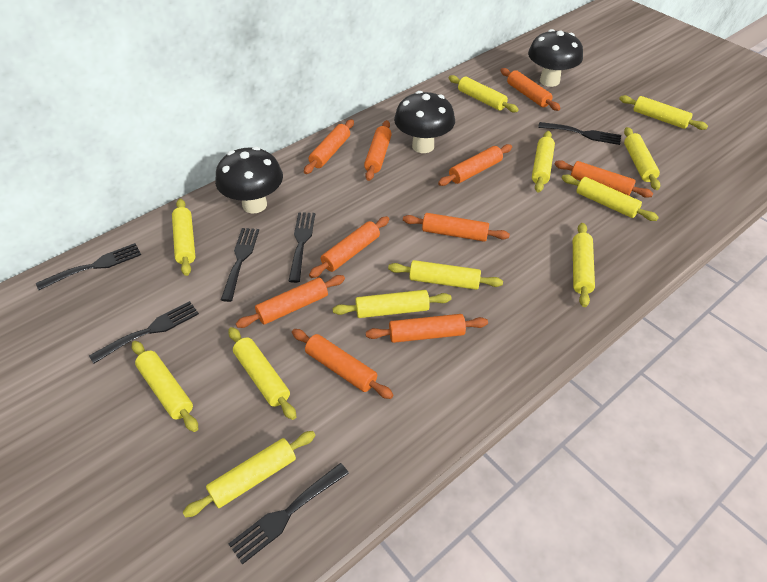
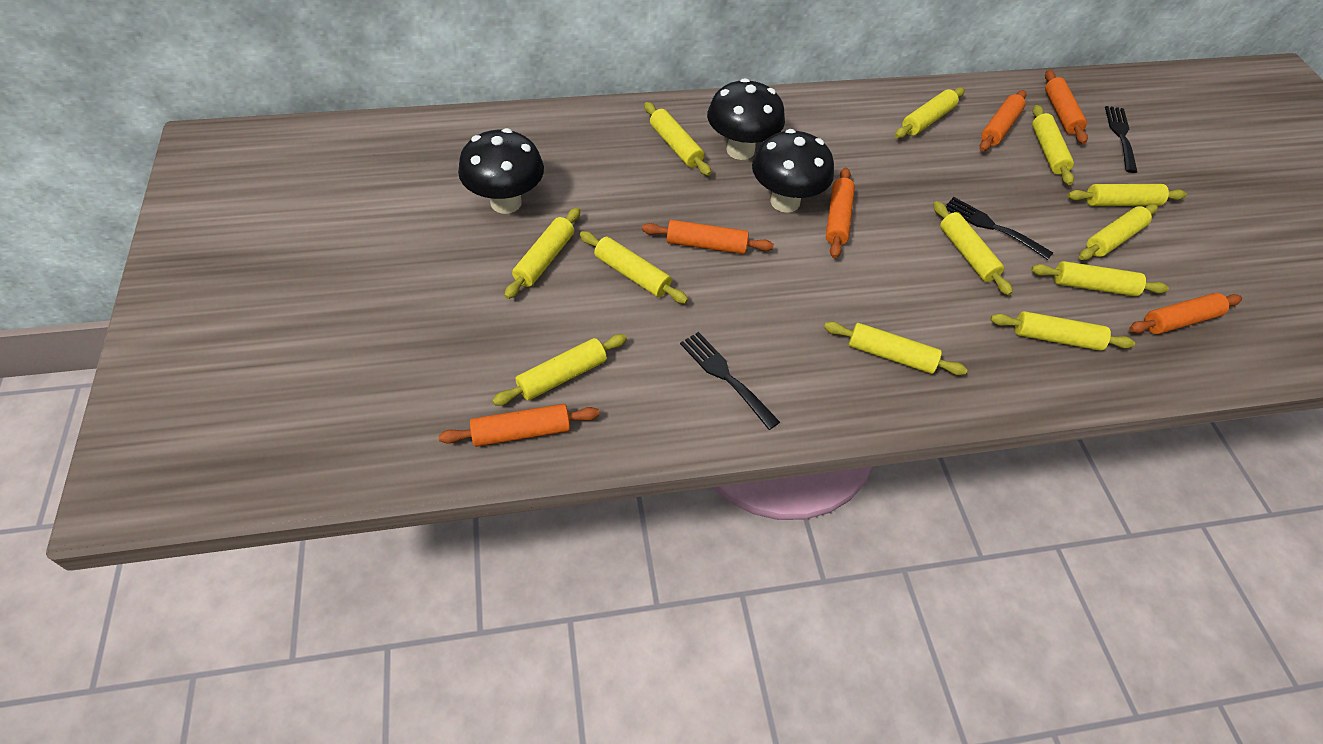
black fork: 6 -> 3
orange rolling pin: 10 -> 6

